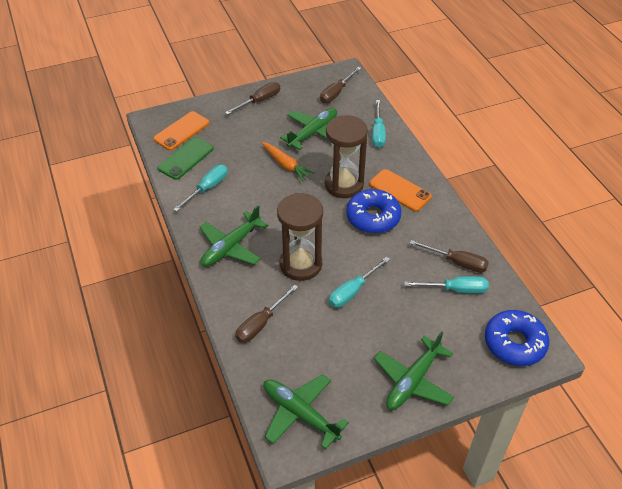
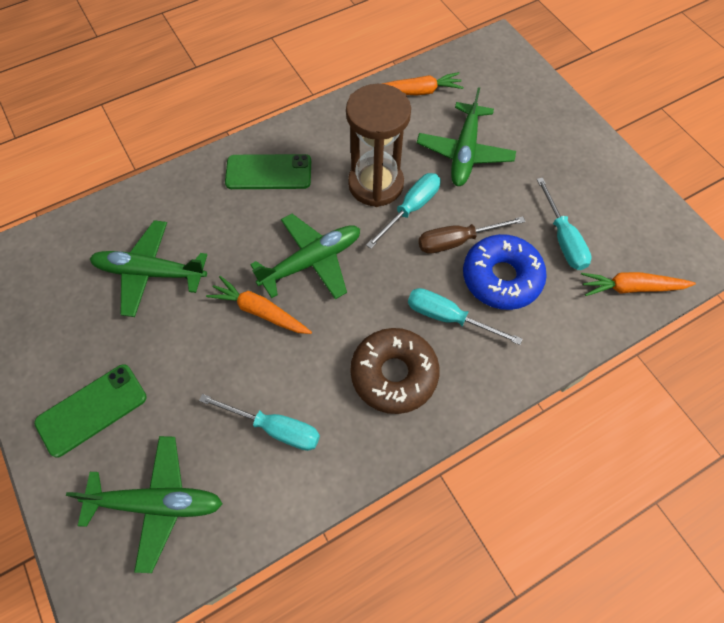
blue donut: 2 -> 1
brown donut: 0 -> 1
brown hourglass: 2 -> 1
brown screwdriver: 4 -> 1
green phone: 1 -> 2
orange carrot: 1 -> 3
orange phone: 2 -> 0

